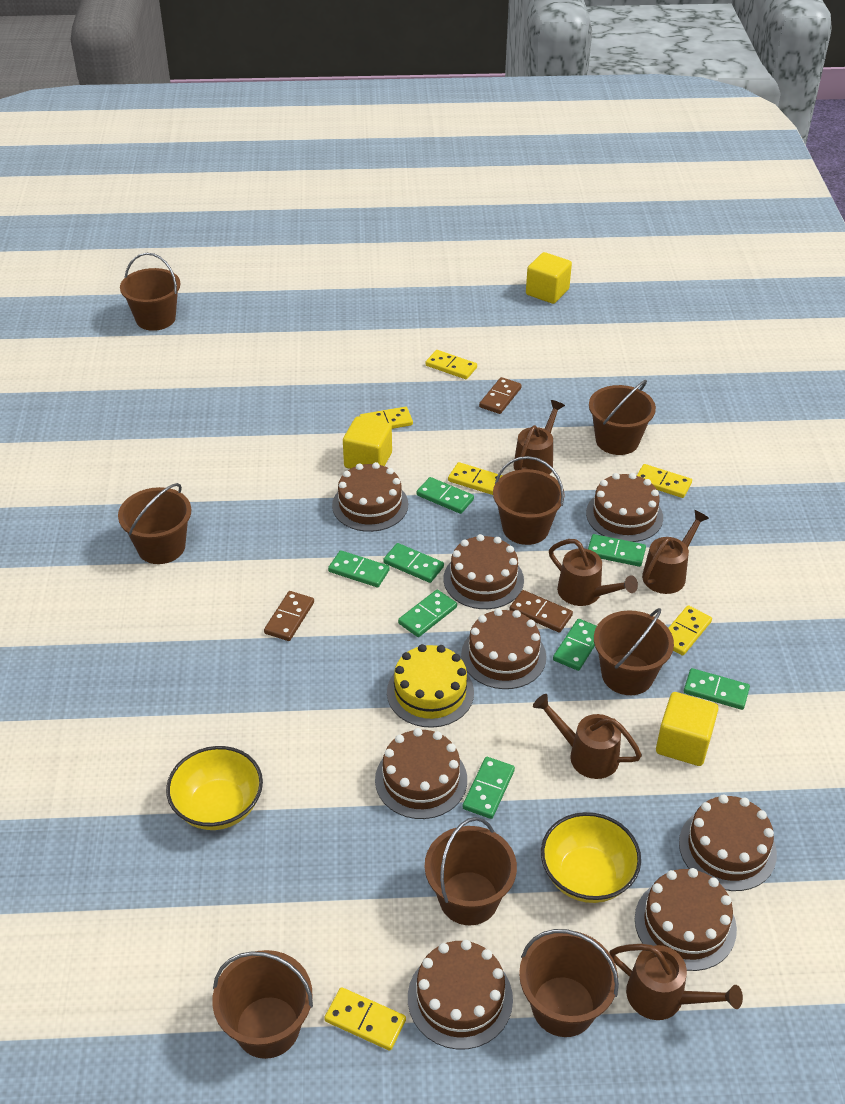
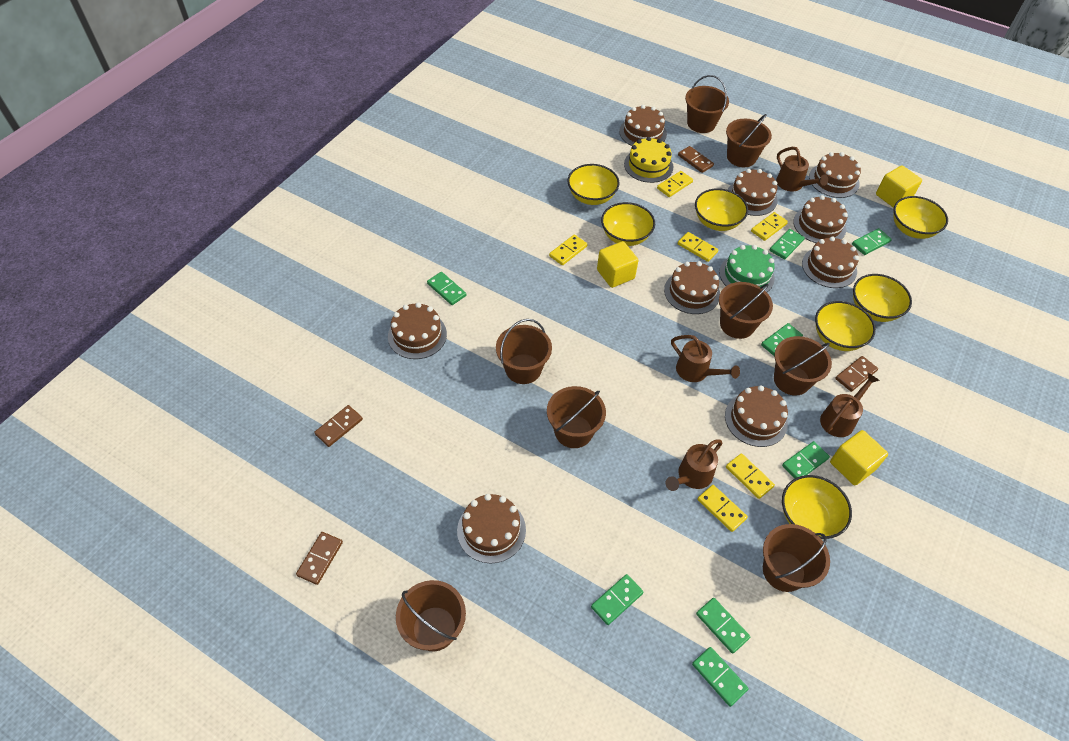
brown cake: 8 -> 9
brown domino: 3 -> 4
brown watering can: 5 -> 4
green cake: 0 -> 1
yellow bowl: 2 -> 7

